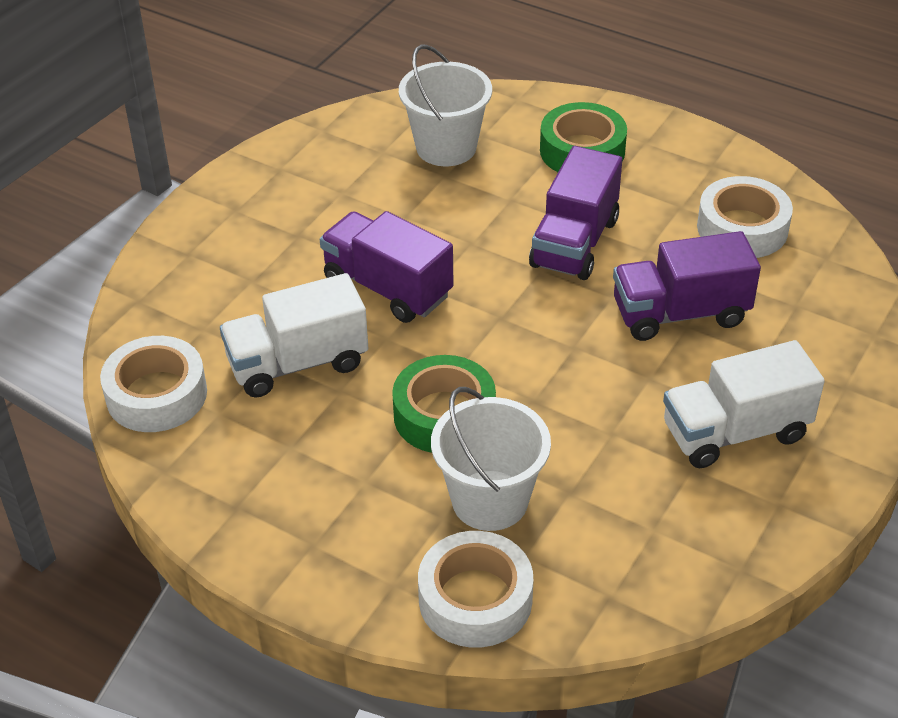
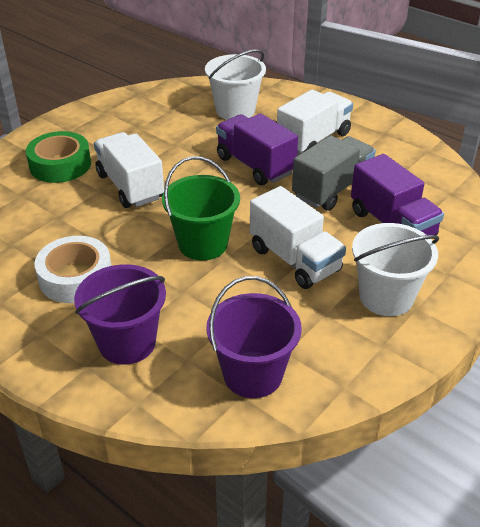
green bucket: 0 -> 1
green tape: 2 -> 1
grey truck: 0 -> 1
purple bucket: 0 -> 2
purple truck: 3 -> 2
white tape: 3 -> 1
white truck: 2 -> 3

